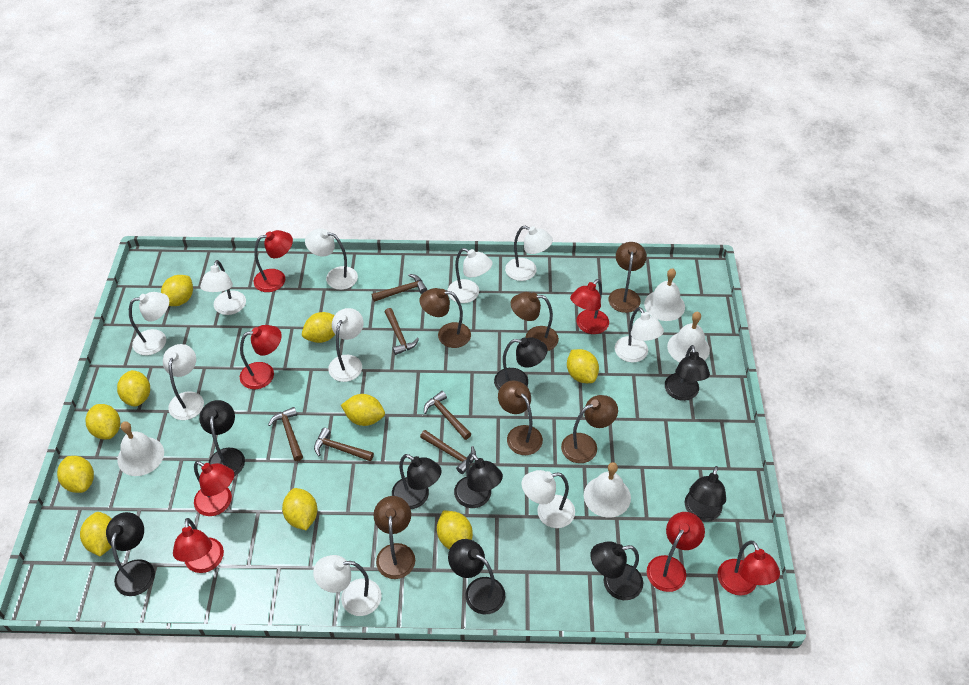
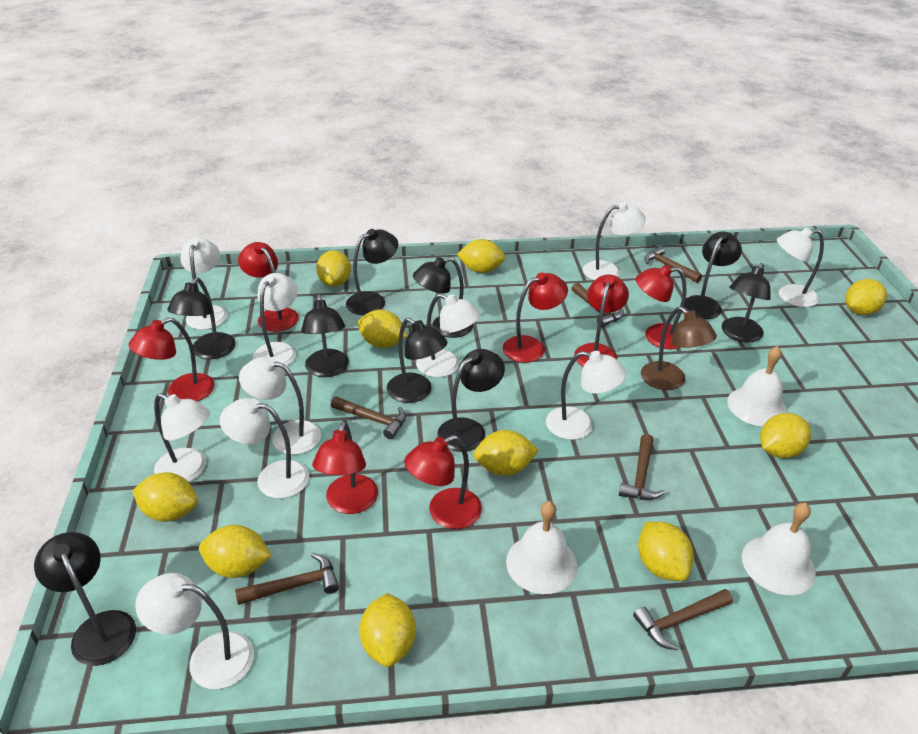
brown lamp: 6 -> 1
white bell: 4 -> 3

